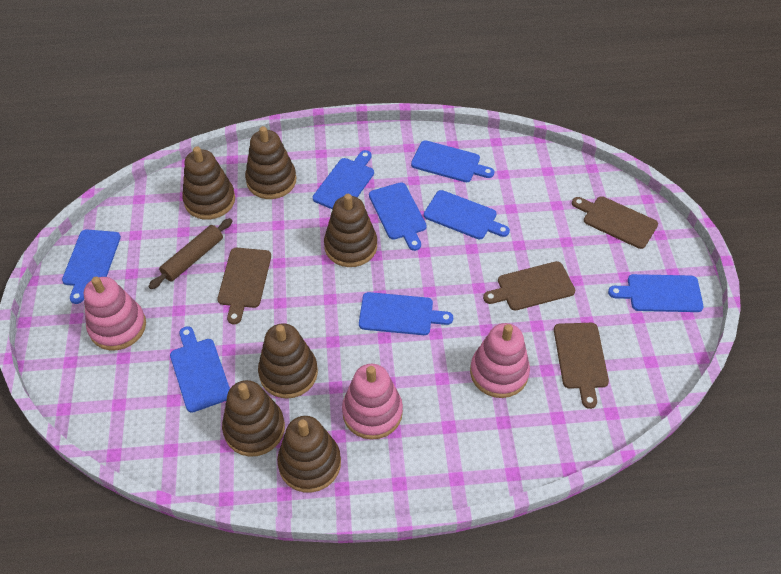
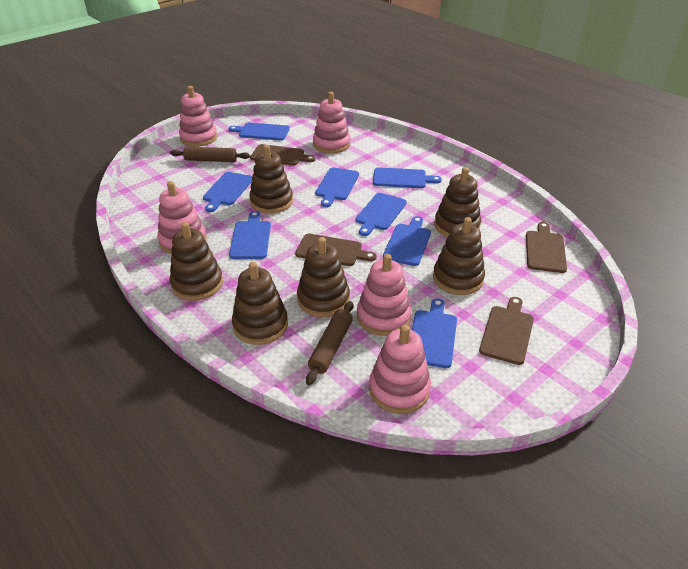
brown rolling pin: 1 -> 2
pink stacking toy: 3 -> 5

